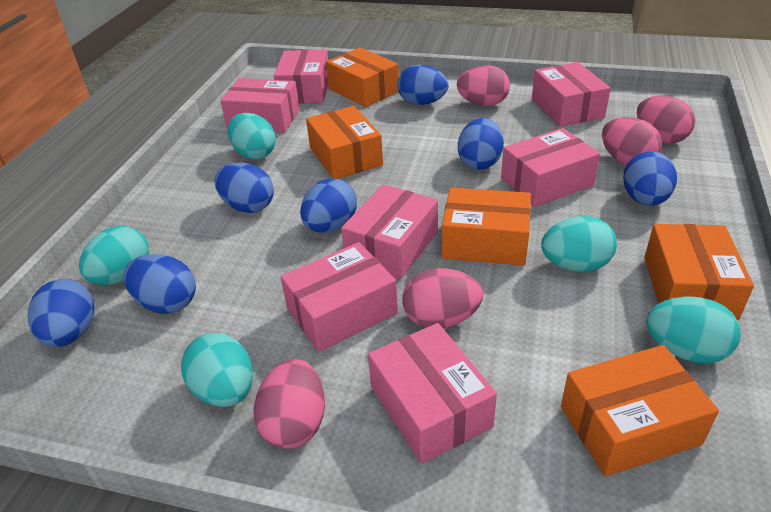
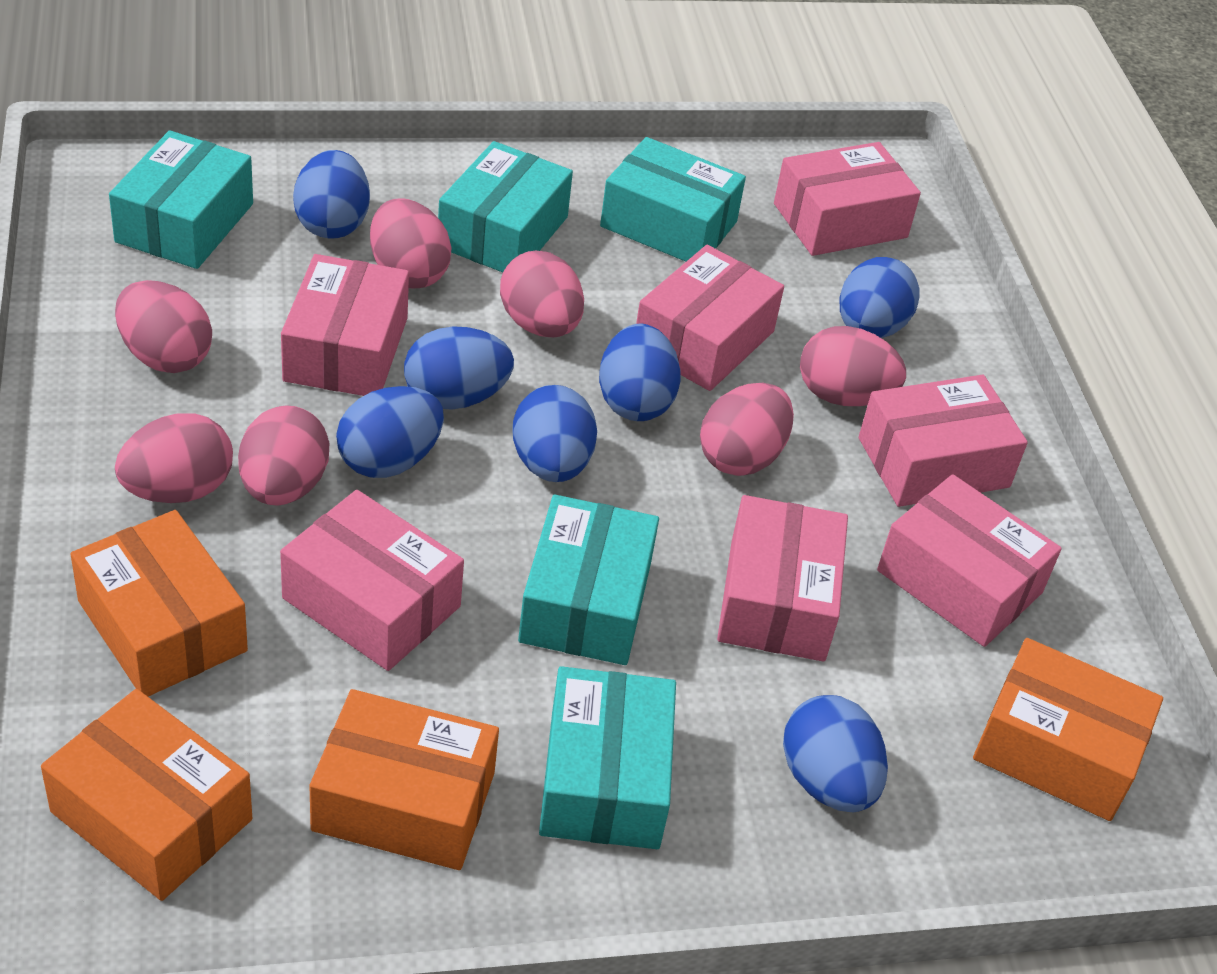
orange box: 5 -> 4
pink egg: 5 -> 7
turquoise box: 0 -> 5
turquoise egg: 5 -> 0

